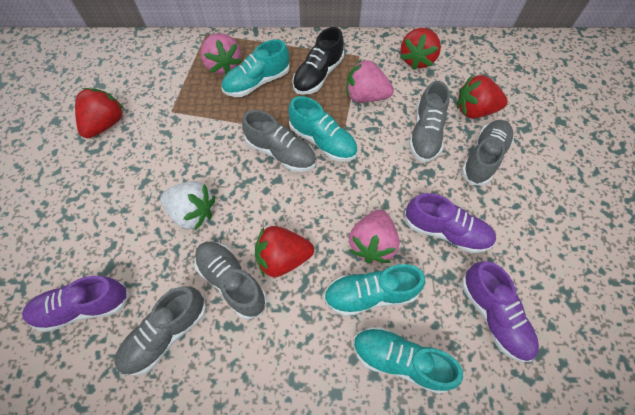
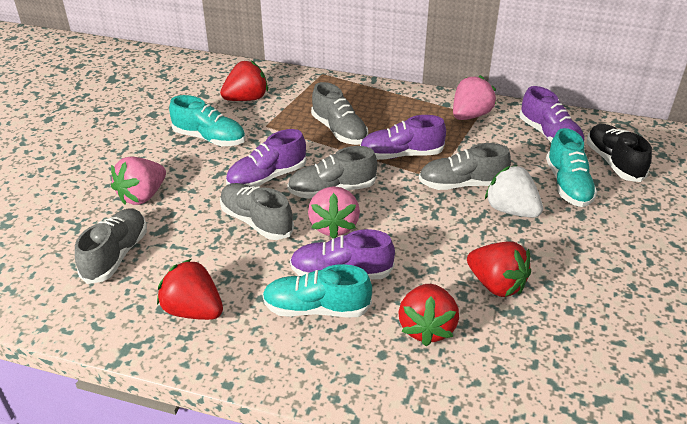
purple shoe: 3 -> 4
turquoise shoe: 4 -> 3

